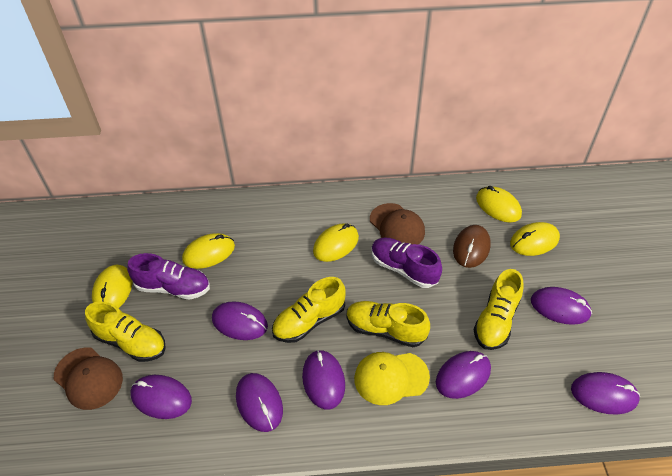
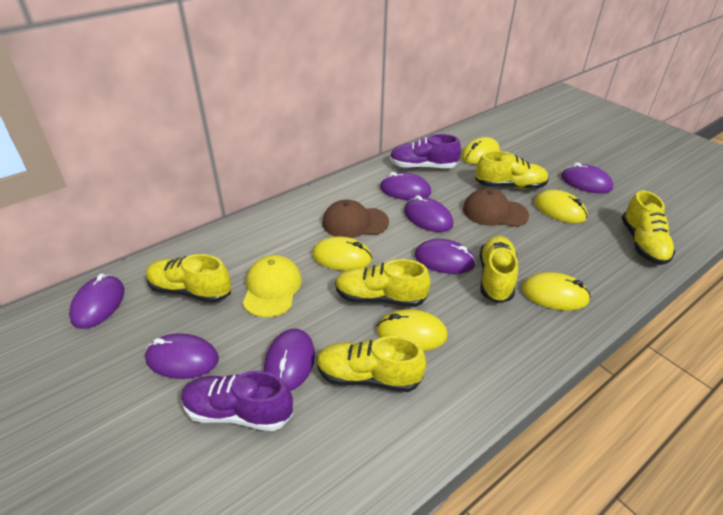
brown mouse: 1 -> 0
yellow shoe: 4 -> 6

